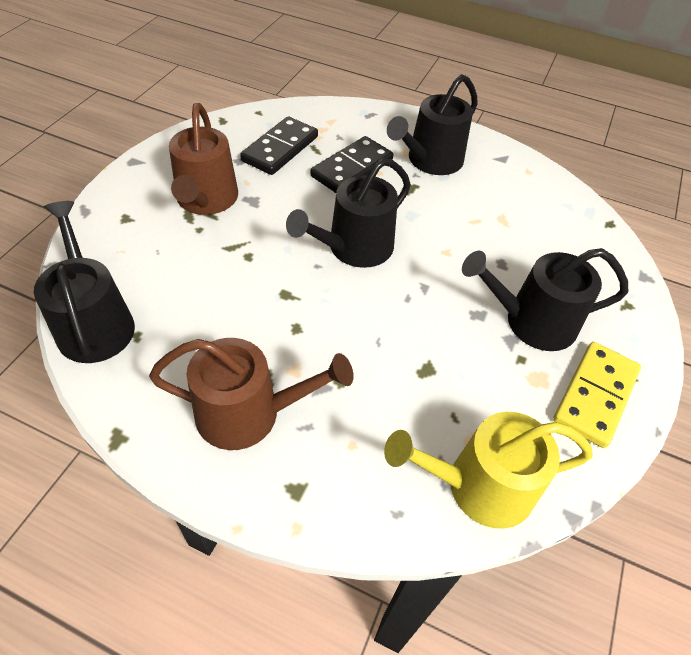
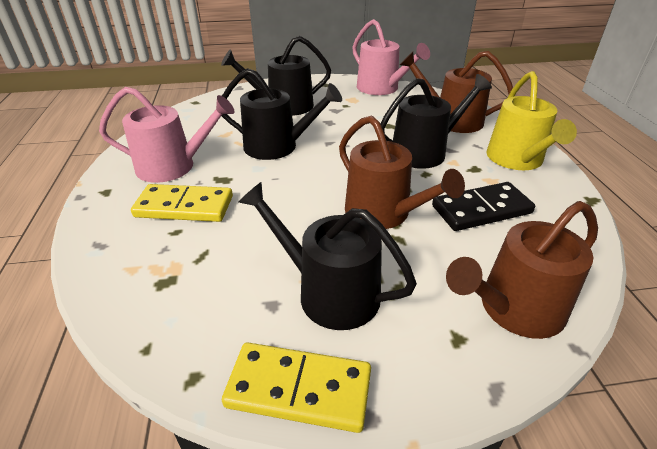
black domino: 2 -> 1
brown watering can: 2 -> 3
pink watering can: 0 -> 2
yellow domino: 1 -> 2

